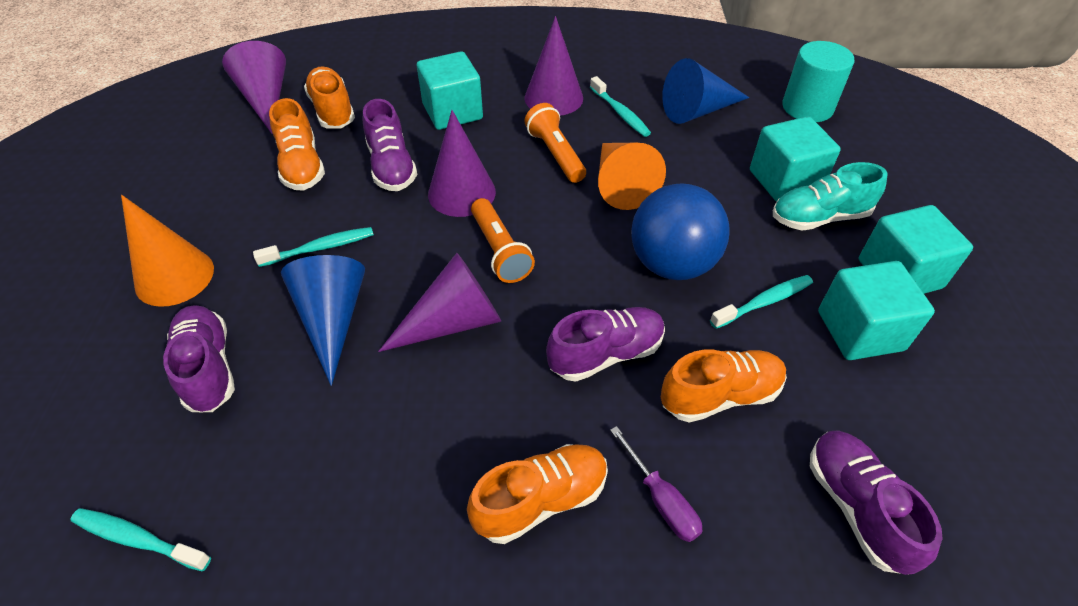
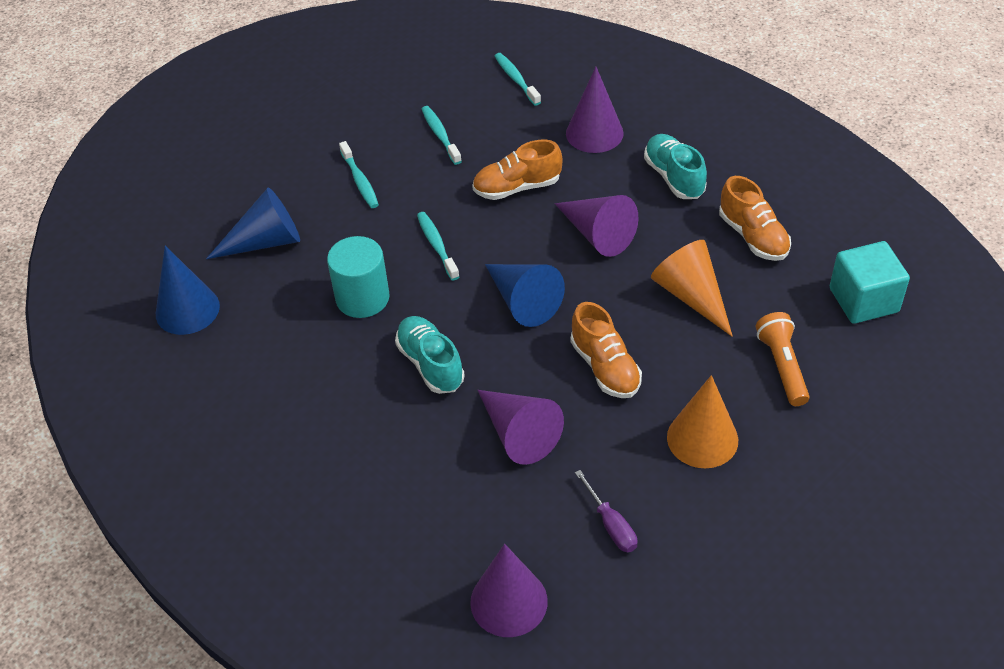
blue ball: 1 -> 0
blue cone: 2 -> 3
orange flashlight: 2 -> 1
orange shoe: 4 -> 3
purple shoe: 4 -> 0
turquoise cube: 4 -> 1
turquoise shoe: 1 -> 2

